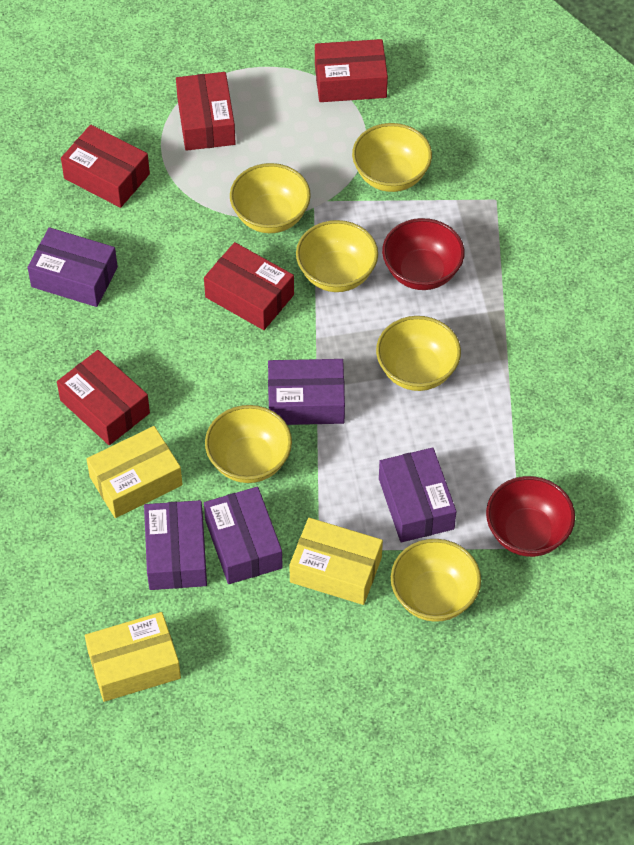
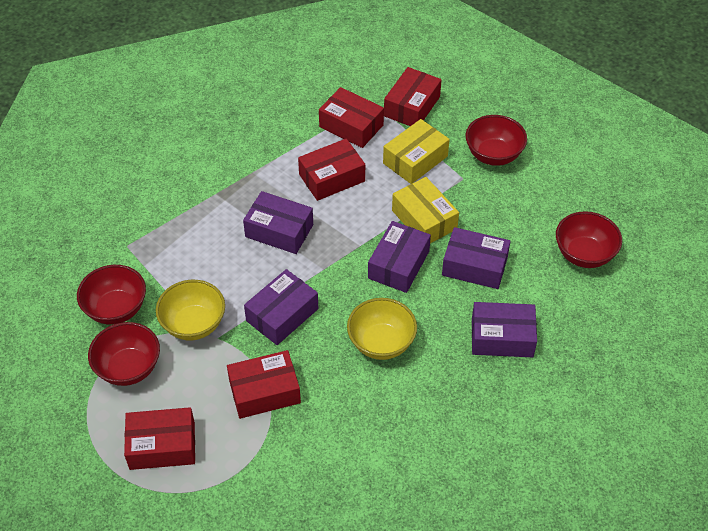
red bowl: 2 -> 4
yellow bowl: 6 -> 2
yellow box: 3 -> 2

